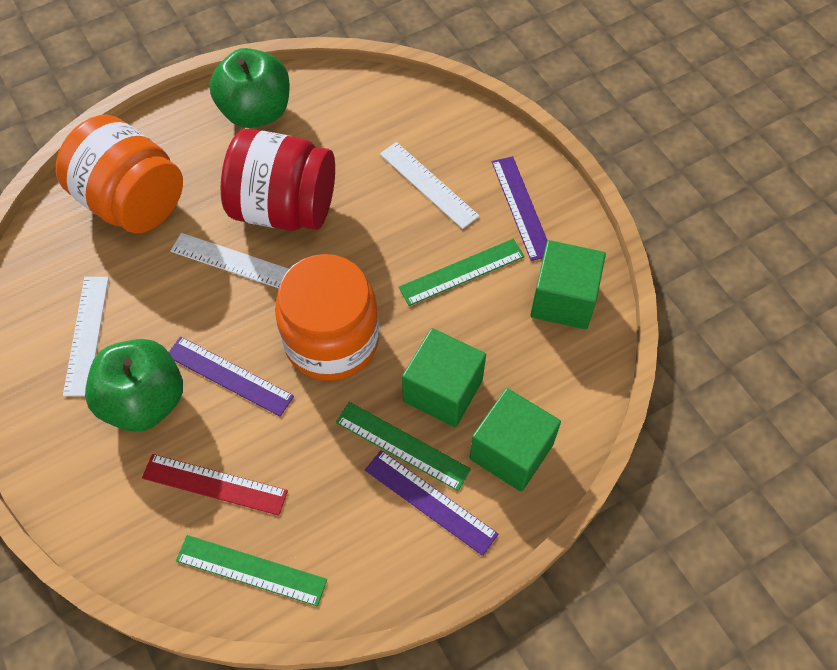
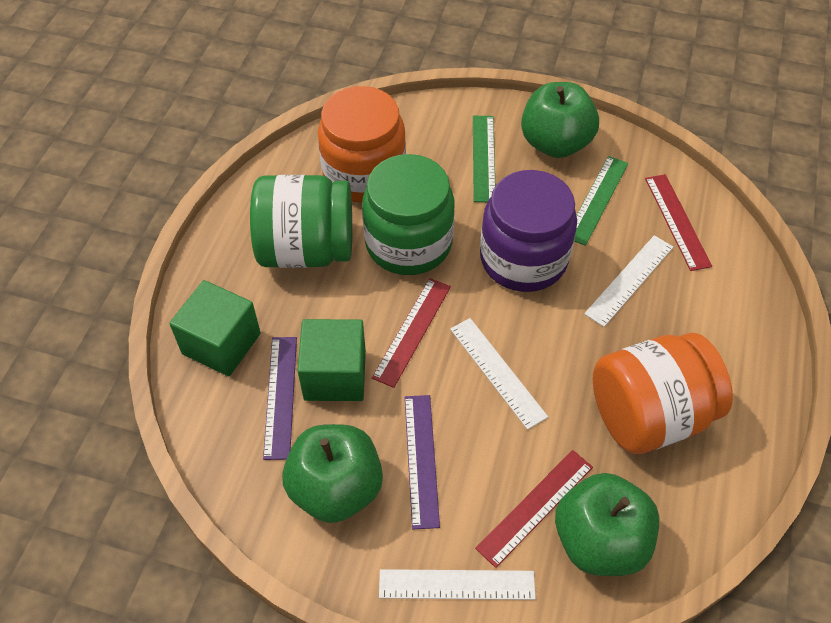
green apple: 2 -> 3
green cube: 3 -> 2
green jar: 0 -> 2
green ruler: 3 -> 2
purple jar: 0 -> 1
purple ruler: 3 -> 2
red jar: 1 -> 0
red ruler: 1 -> 3

